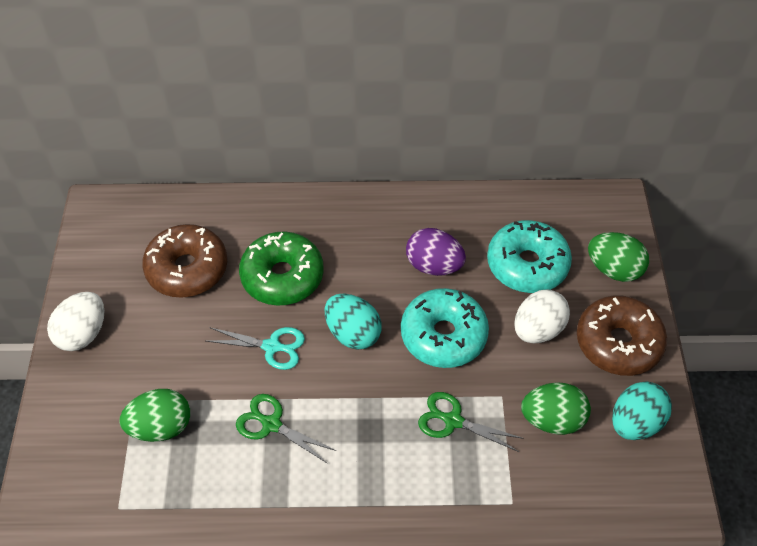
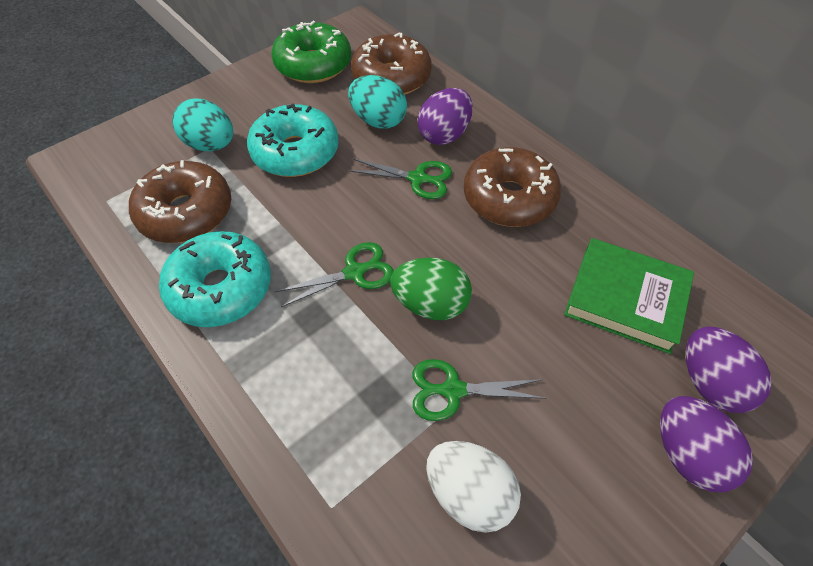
brown donut: 2 -> 3
green book: 0 -> 1
green egg: 3 -> 1
green scissors: 2 -> 3
purple egg: 1 -> 3
turquoise scissors: 1 -> 0
white egg: 2 -> 1

